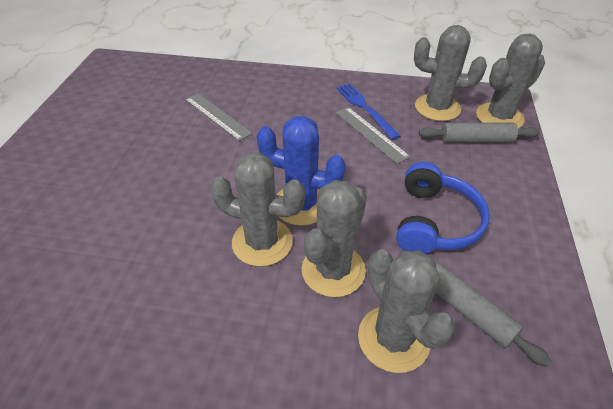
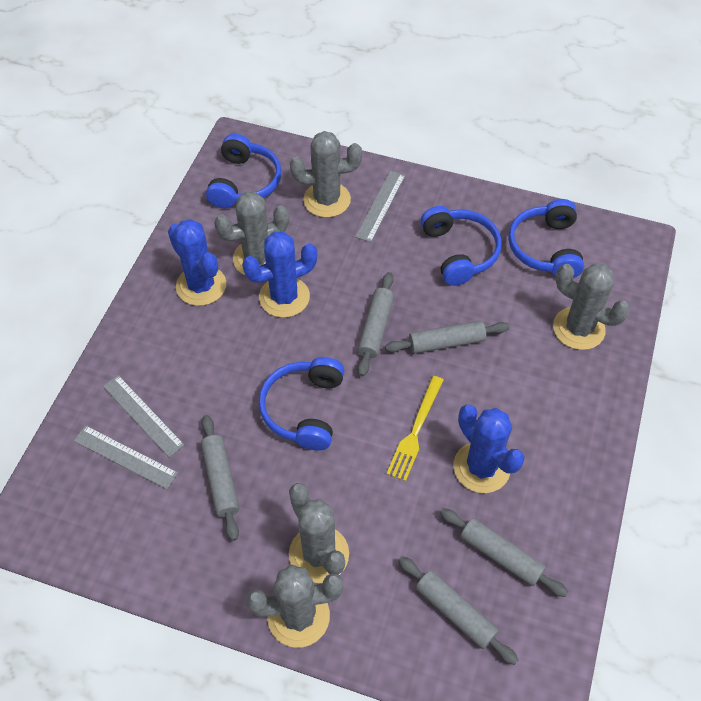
blue cactus: 1 -> 3
blue fork: 1 -> 0
blue headphones: 1 -> 4
grey rolling pin: 2 -> 5
grey ruler: 2 -> 3
yellow fork: 0 -> 1

